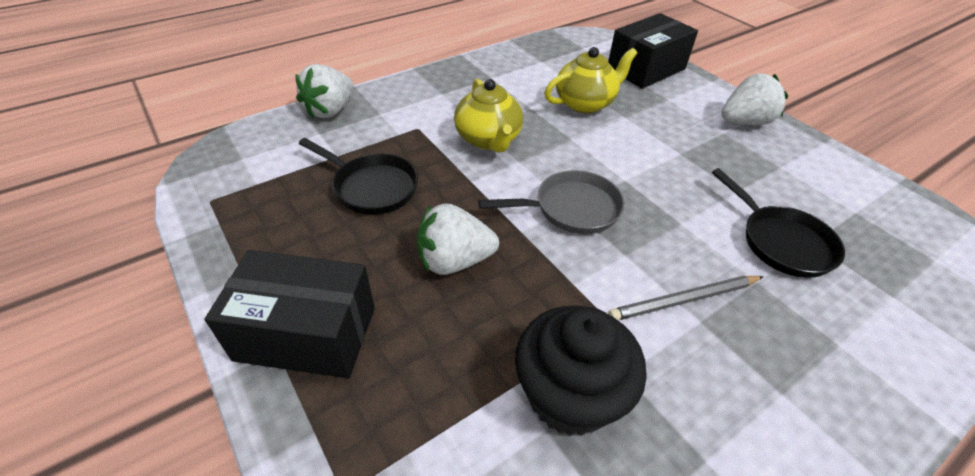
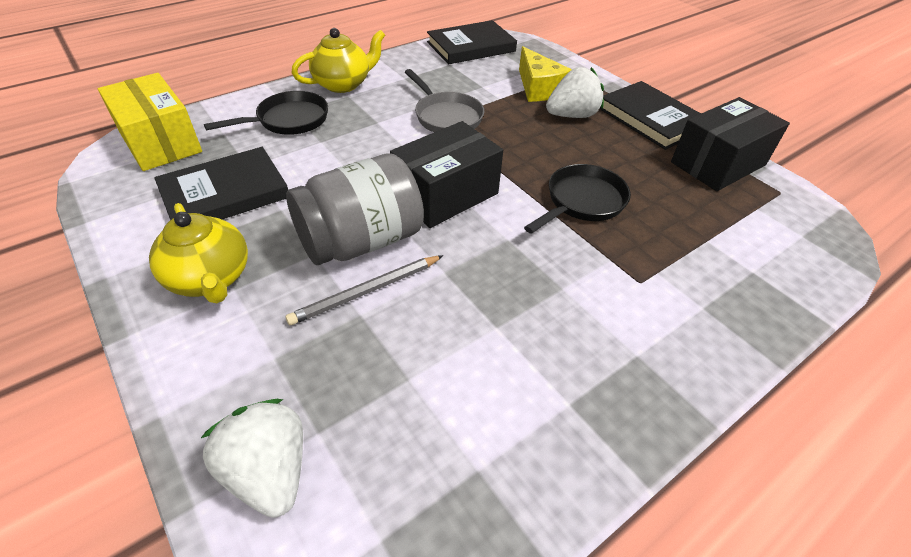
black book: 0 -> 3
black cupcake: 1 -> 0
grey jar: 0 -> 1
white strawberry: 3 -> 2
yellow box: 0 -> 1
yellow cheese: 0 -> 1

